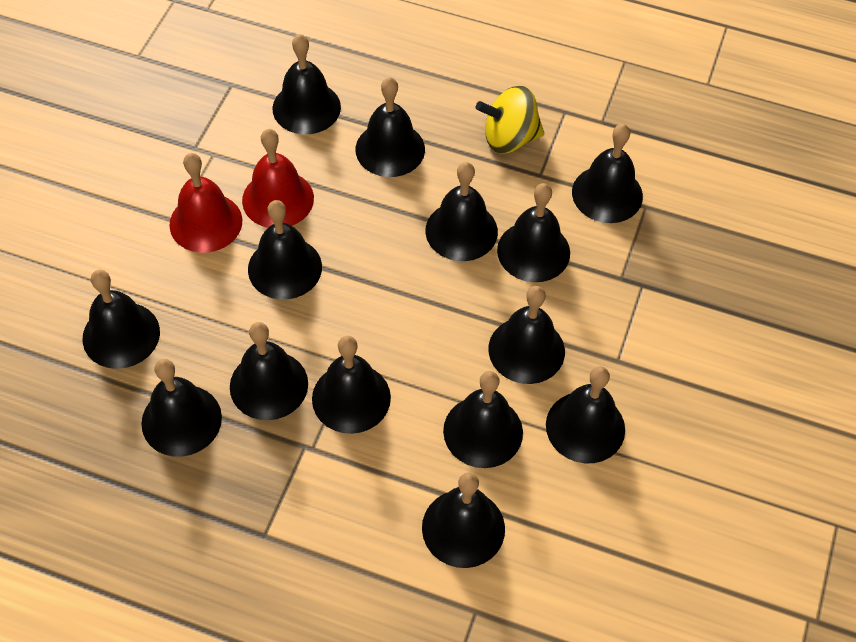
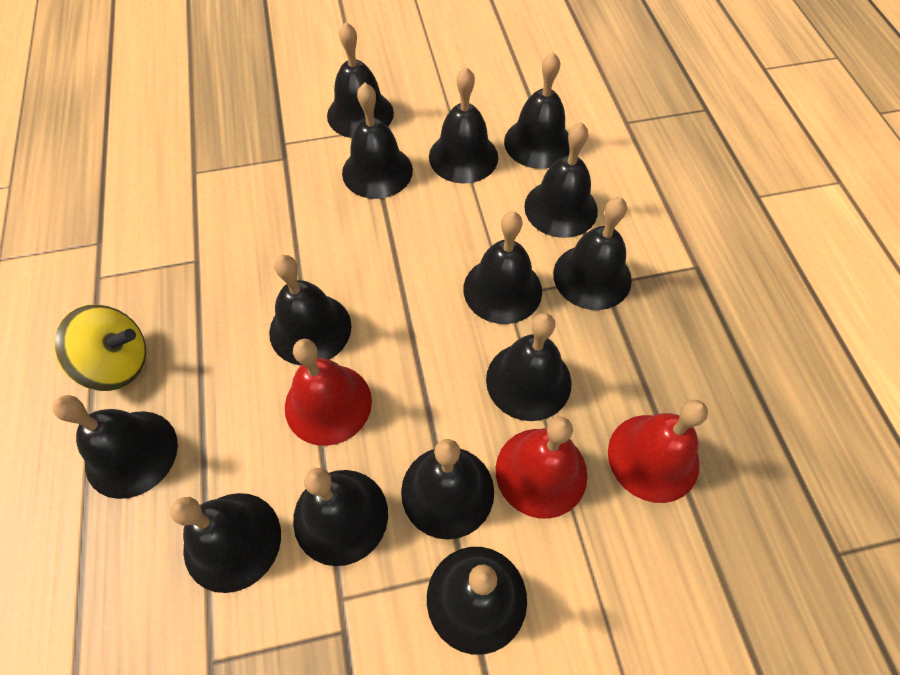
red bell: 2 -> 3

